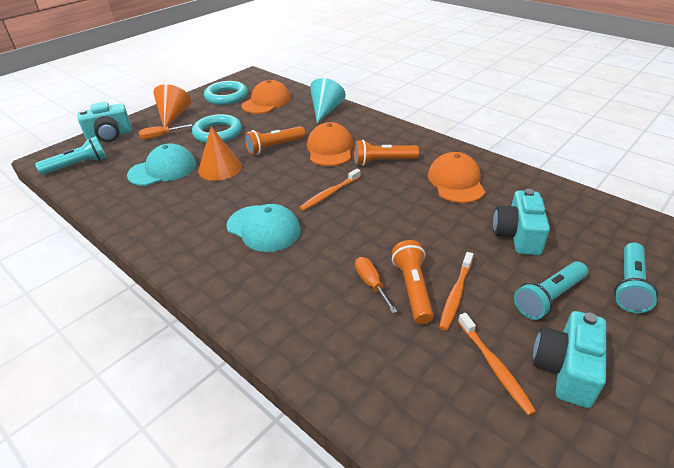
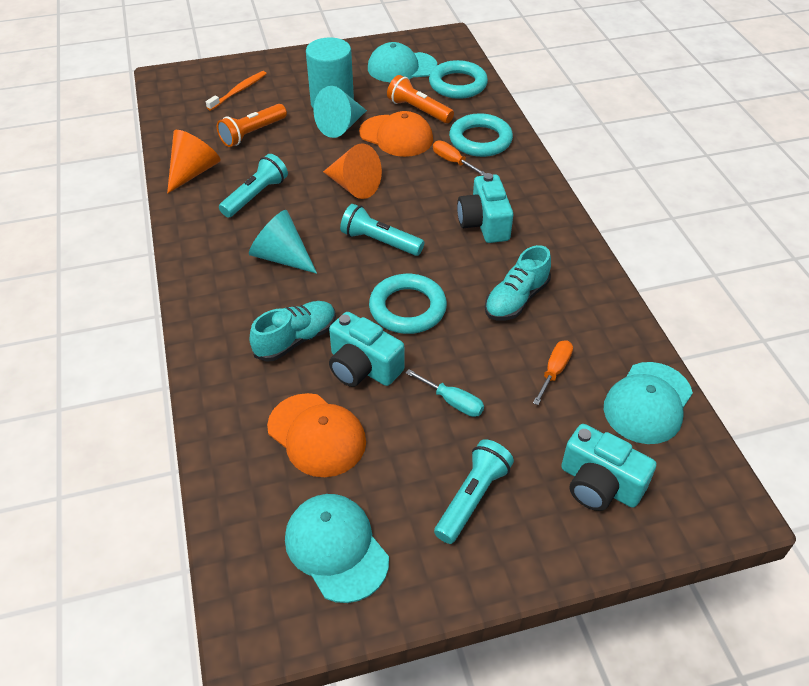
orange cap: 3 -> 2
orange flashlight: 3 -> 2
orange toothbrush: 3 -> 1
turquoise cap: 2 -> 3
turquoise cone: 1 -> 2
turquoise cylinder: 0 -> 1
turquoise ring: 2 -> 3
turquoise screwdriver: 0 -> 1
turquoise shoe: 0 -> 2

